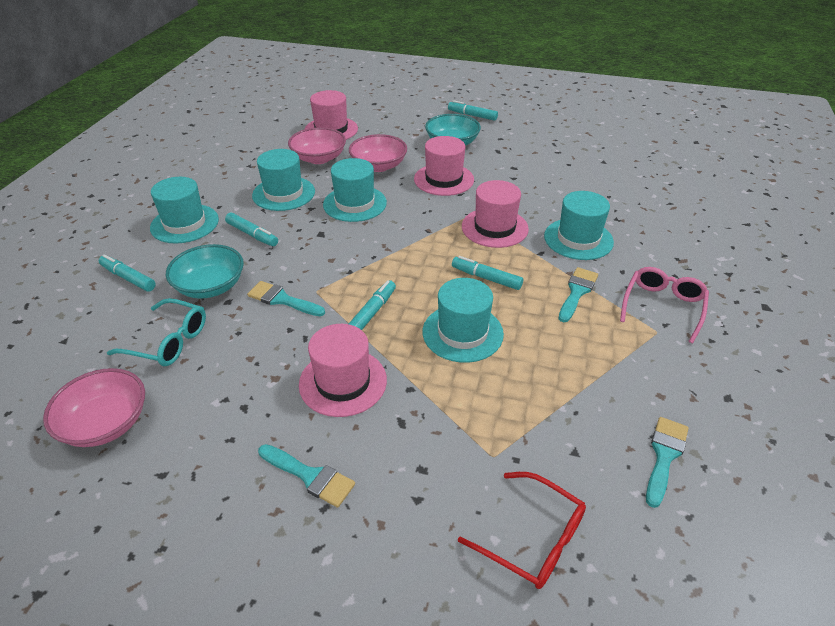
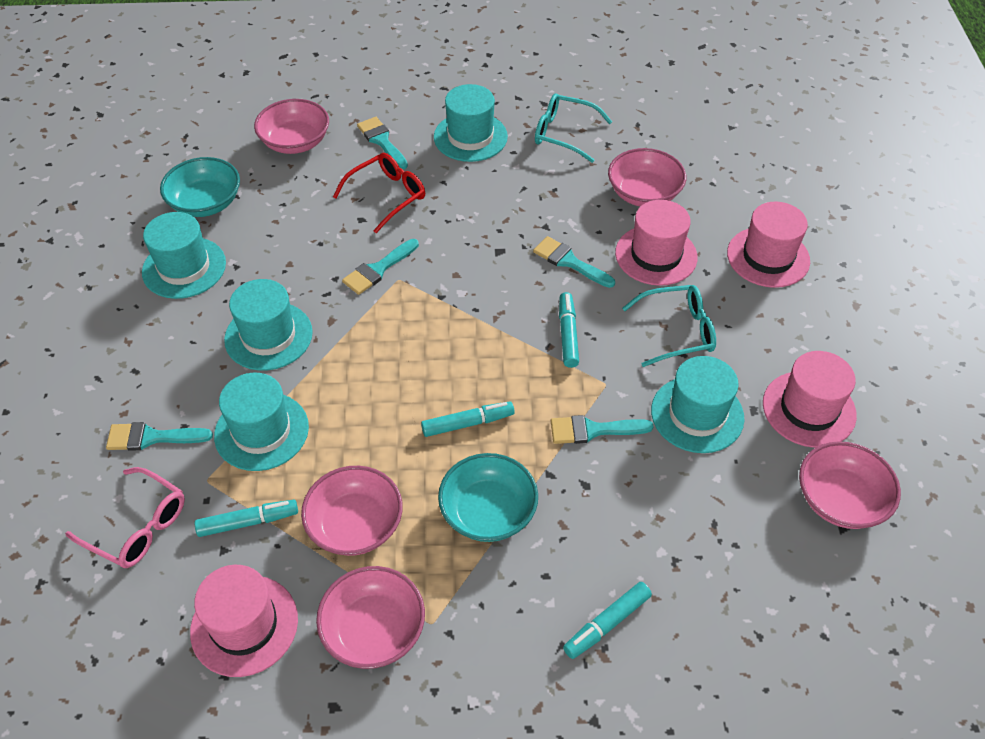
pink bowl: 3 -> 5
turquoise brush: 4 -> 5
turquoise glasses: 1 -> 2
turquoise marker: 5 -> 4

